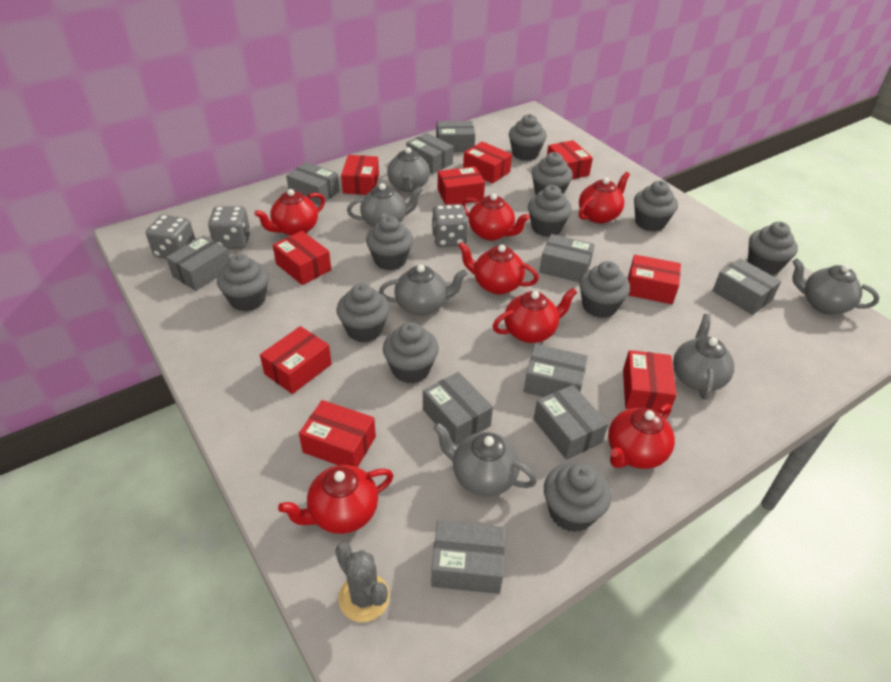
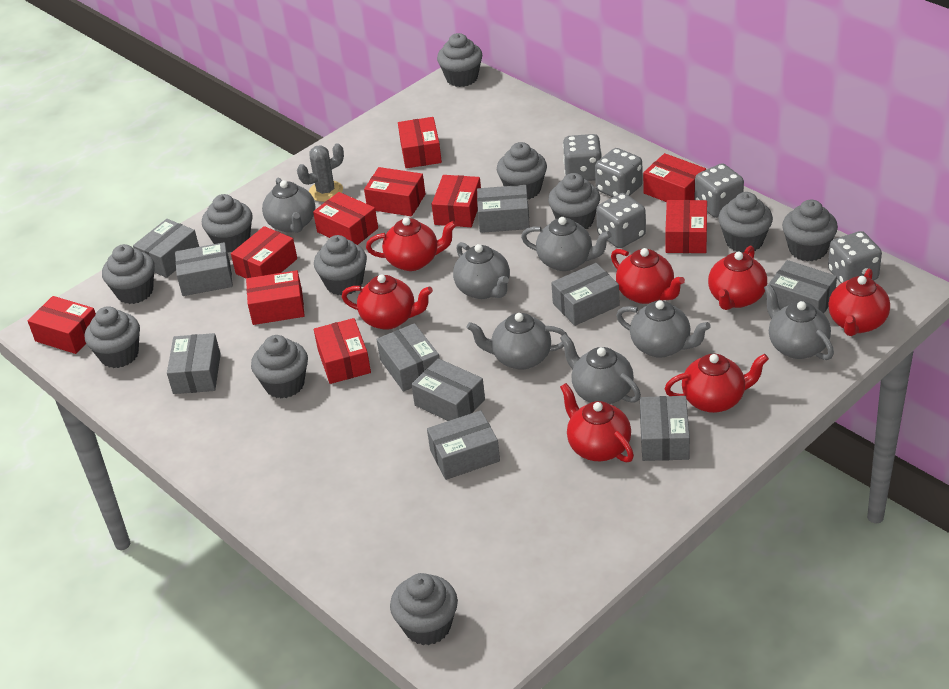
grey dice: 3 -> 5
grey teapot: 6 -> 7
red box: 9 -> 10

